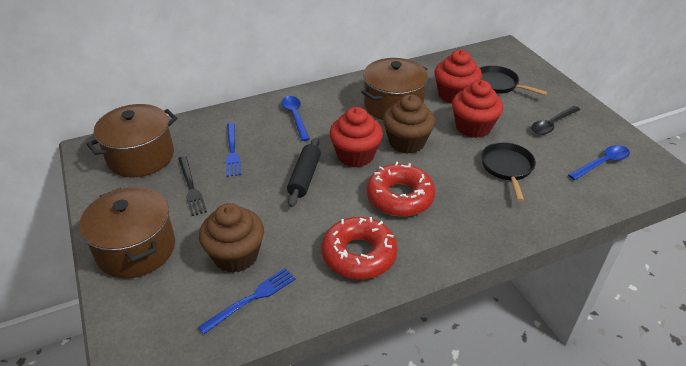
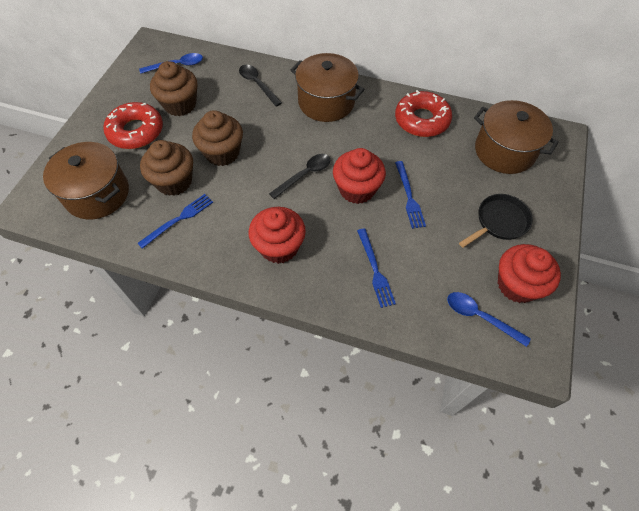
black fork: 1 -> 0
black pan: 2 -> 1
black rolling pin: 1 -> 0
black spoon: 1 -> 2
blue fork: 2 -> 3
brown cupcake: 2 -> 3

